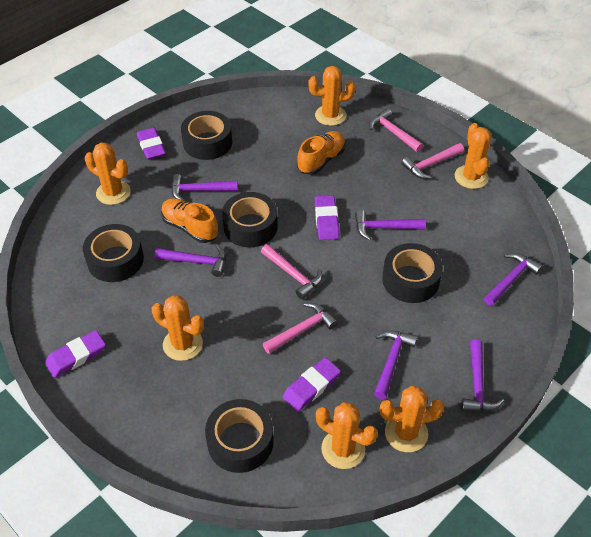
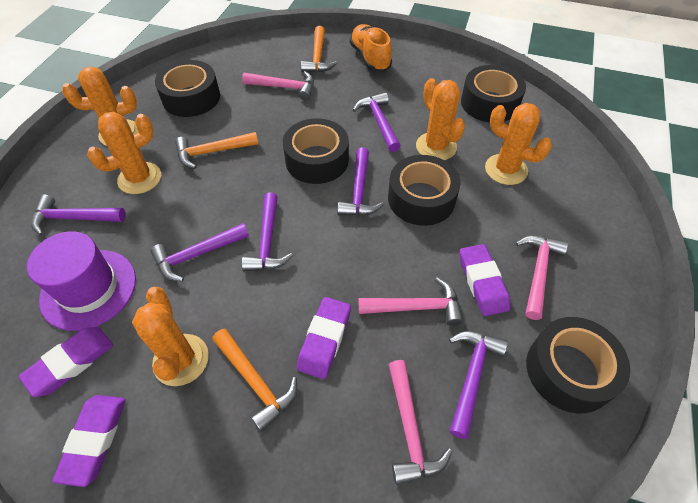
orange cactus: 6 -> 5
orange hammer: 0 -> 3
orange shoe: 2 -> 1
purple hat: 0 -> 1

